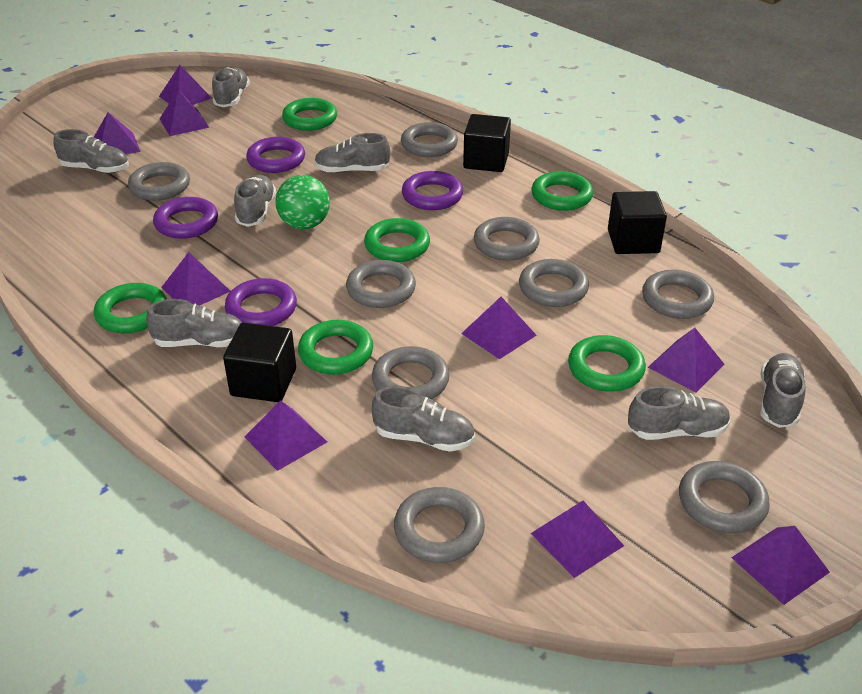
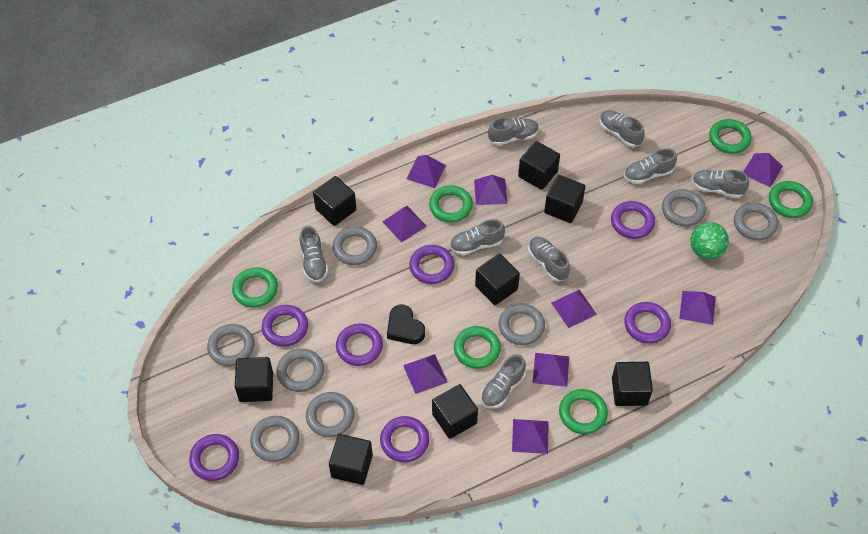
black cube: 3 -> 8
black heart: 0 -> 1
grey ring: 9 -> 8
purple ring: 4 -> 7

